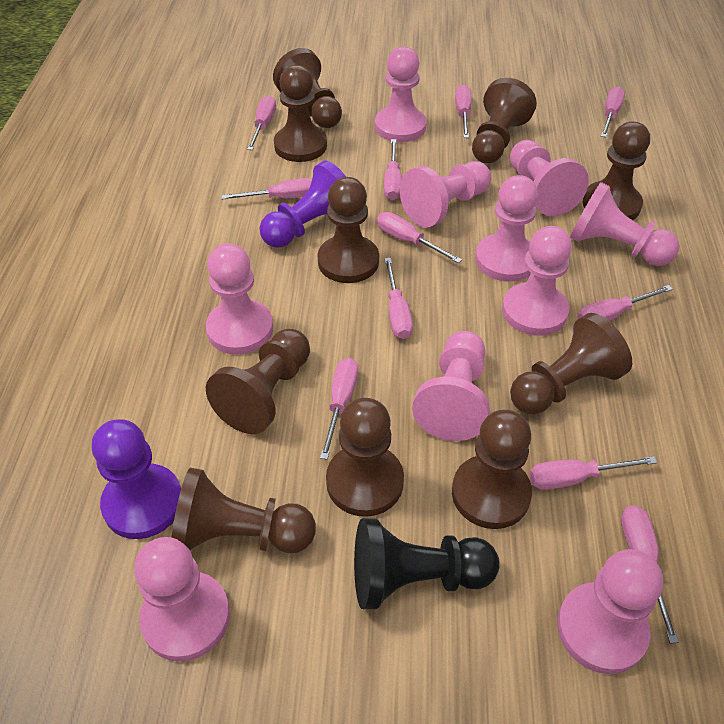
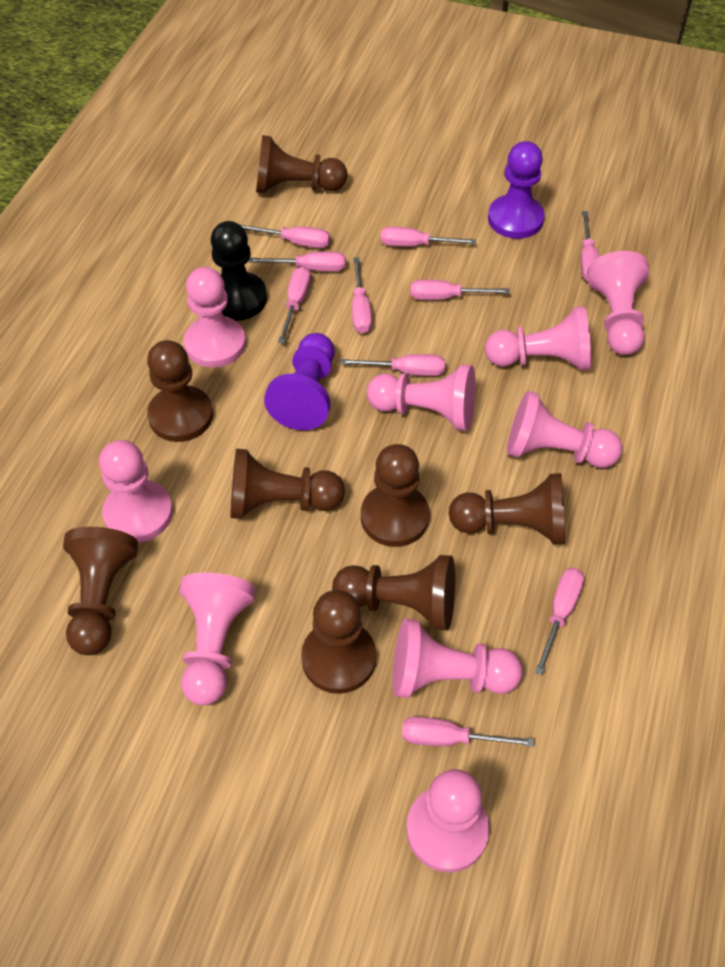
brown pawn: 10 -> 8
pink pawn: 10 -> 9
pink screwdriver: 11 -> 10

